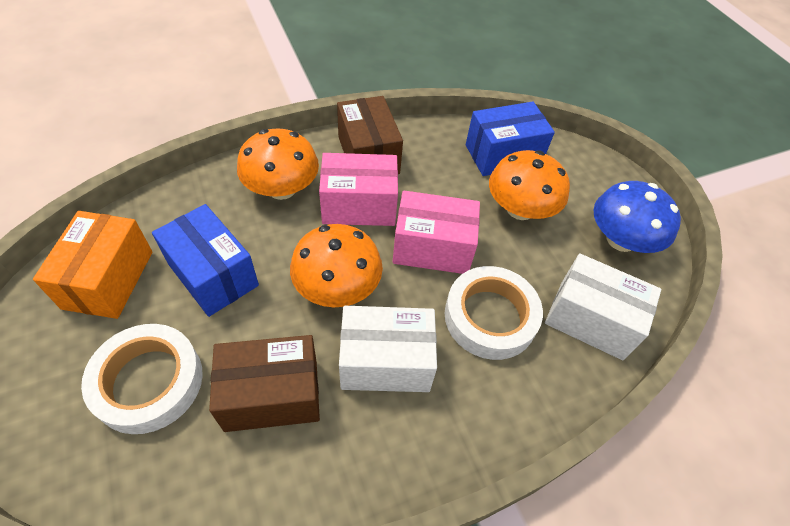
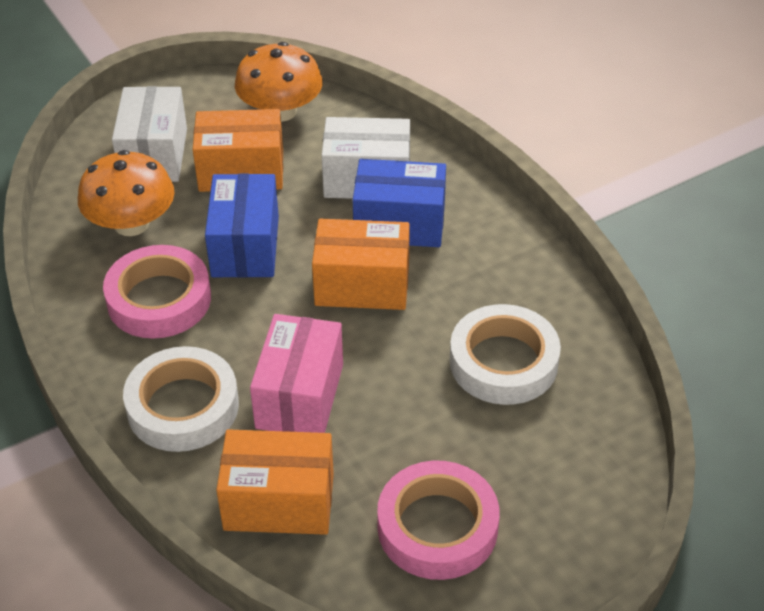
blue mushroom: 1 -> 0
brown box: 2 -> 0
orange box: 1 -> 3
orange mushroom: 3 -> 2
pink box: 2 -> 1
pink tape: 0 -> 2

